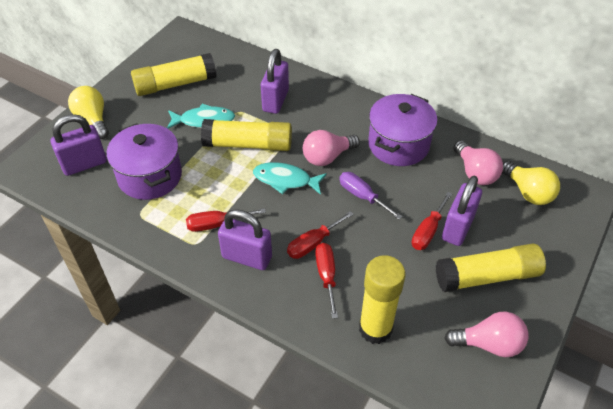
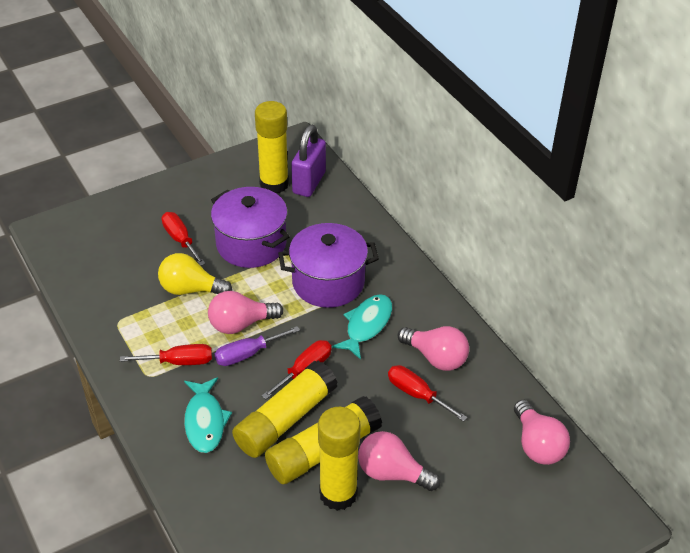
pink light bulb: 3 -> 4
purple padlock: 4 -> 1
yellow light bulb: 2 -> 1

